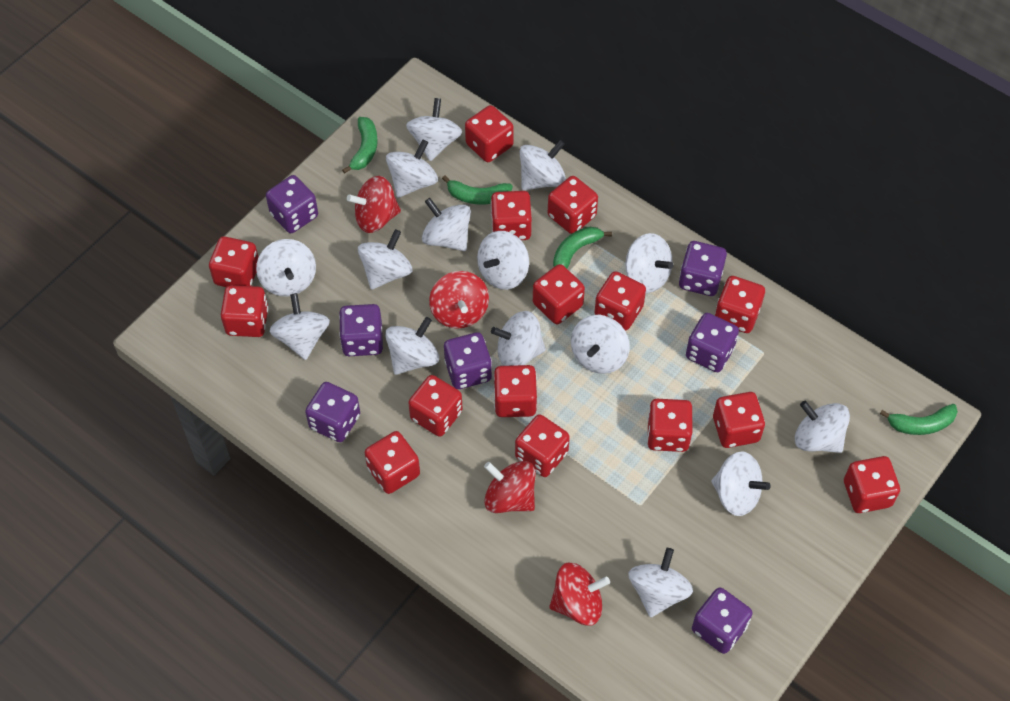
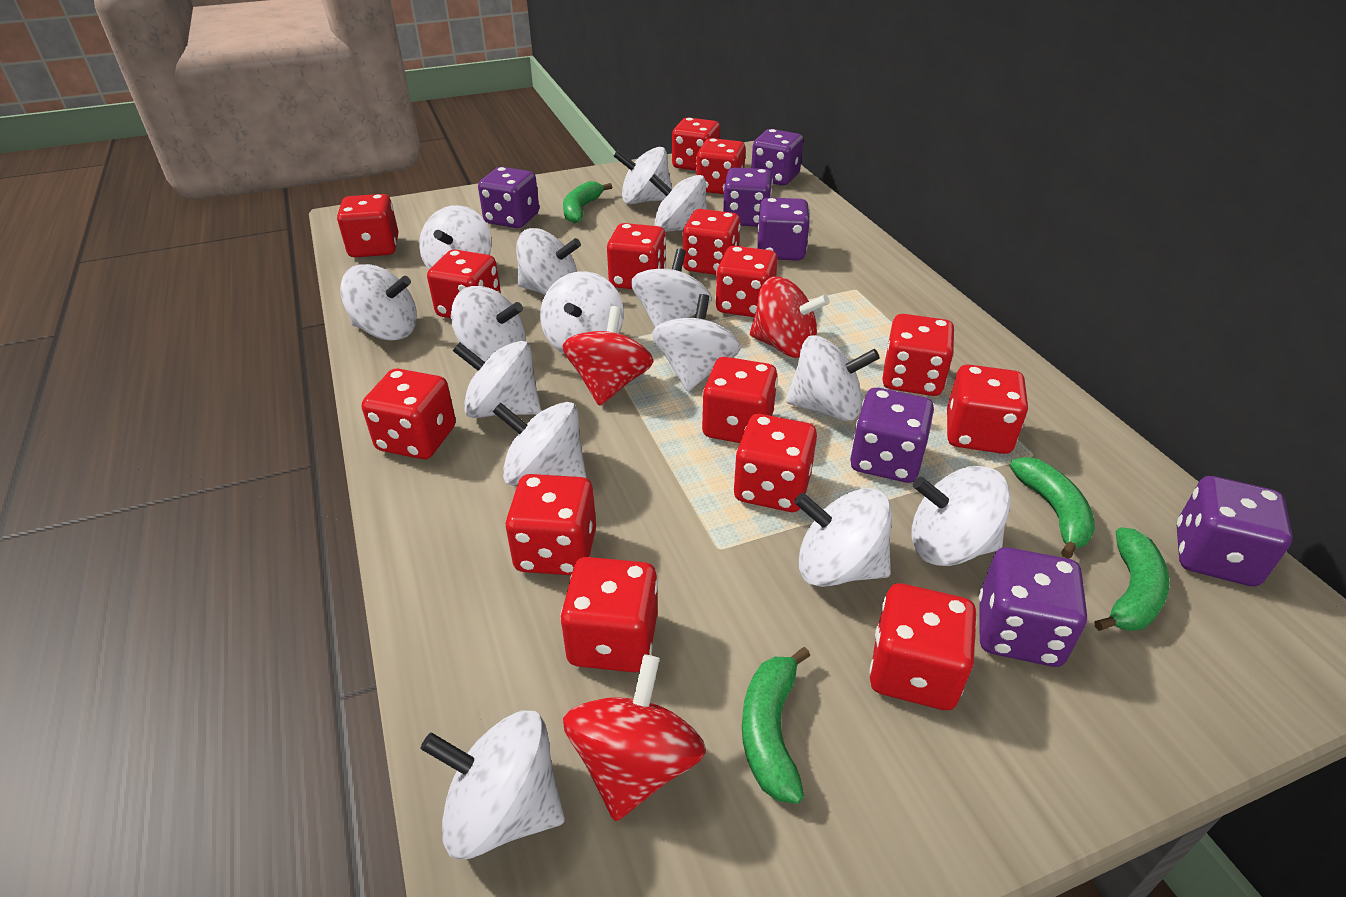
red spinning top: 4 -> 3

